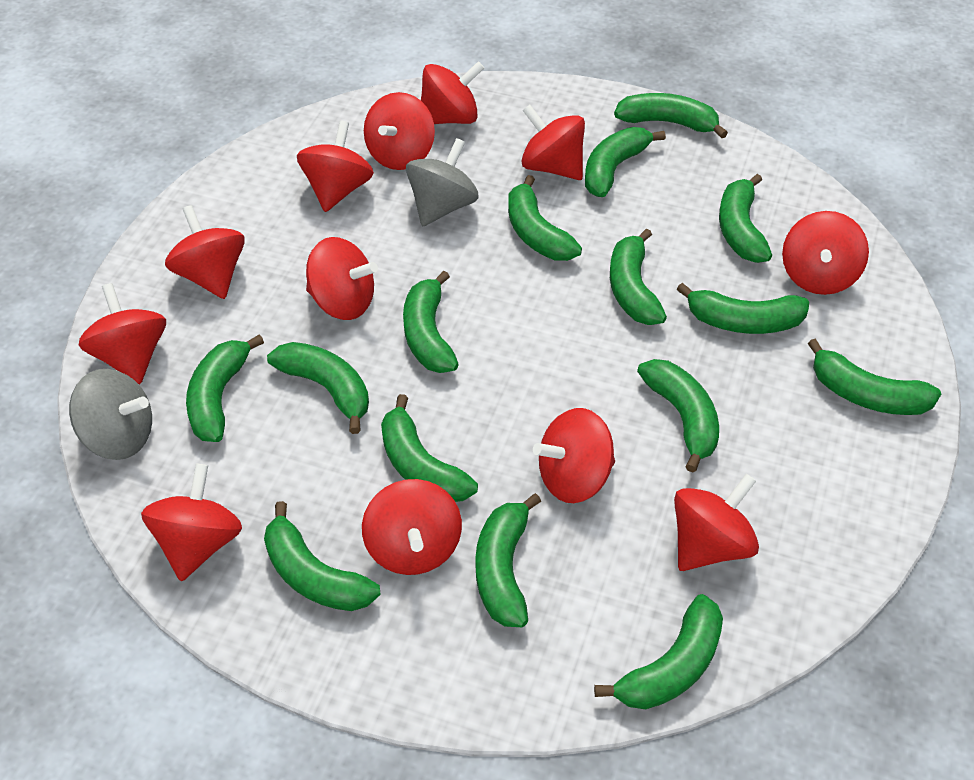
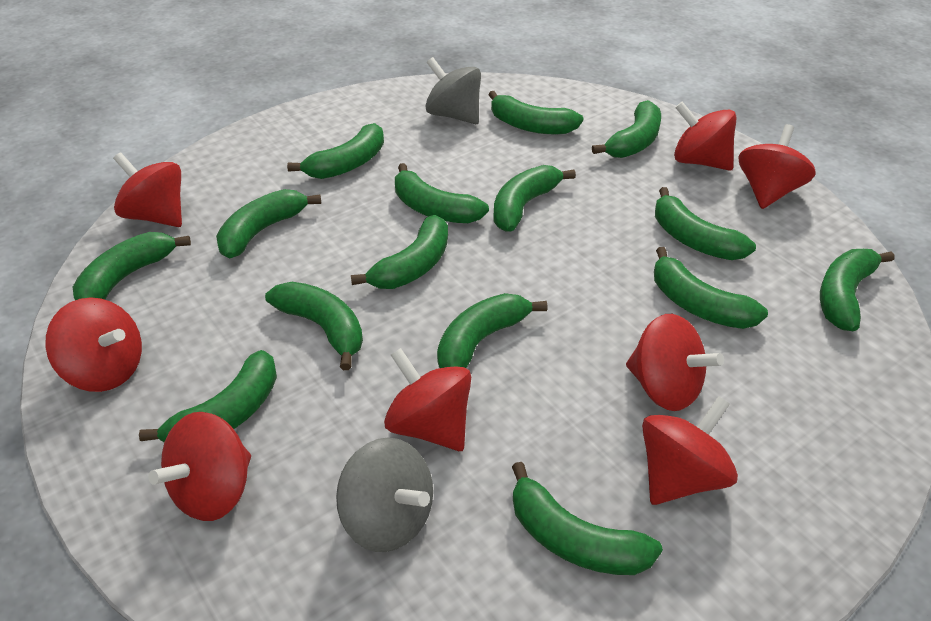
red spinning top: 12 -> 8

